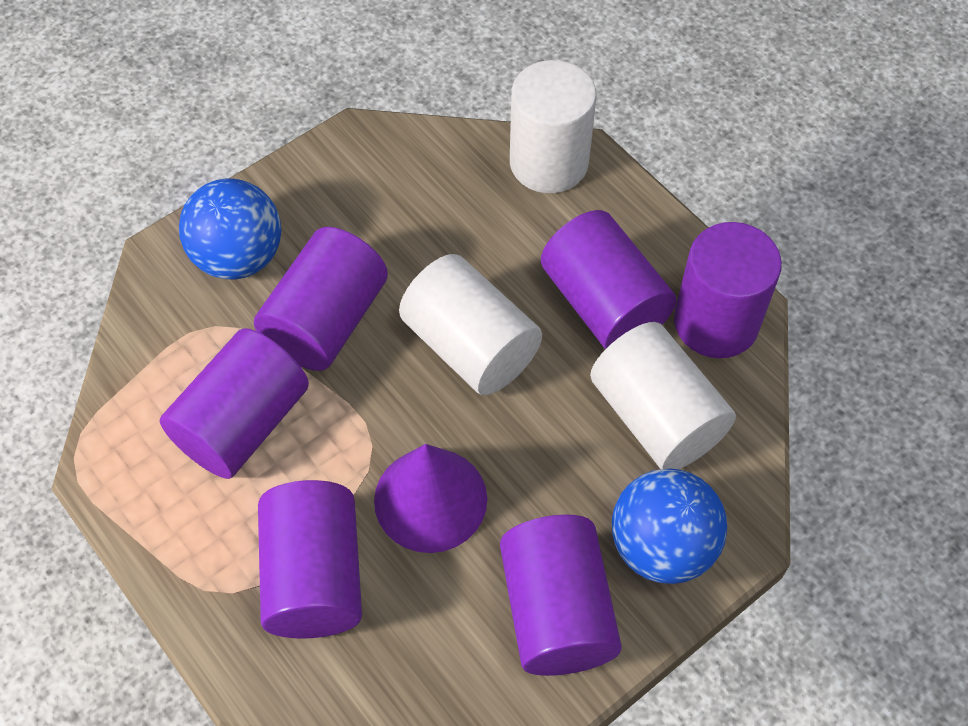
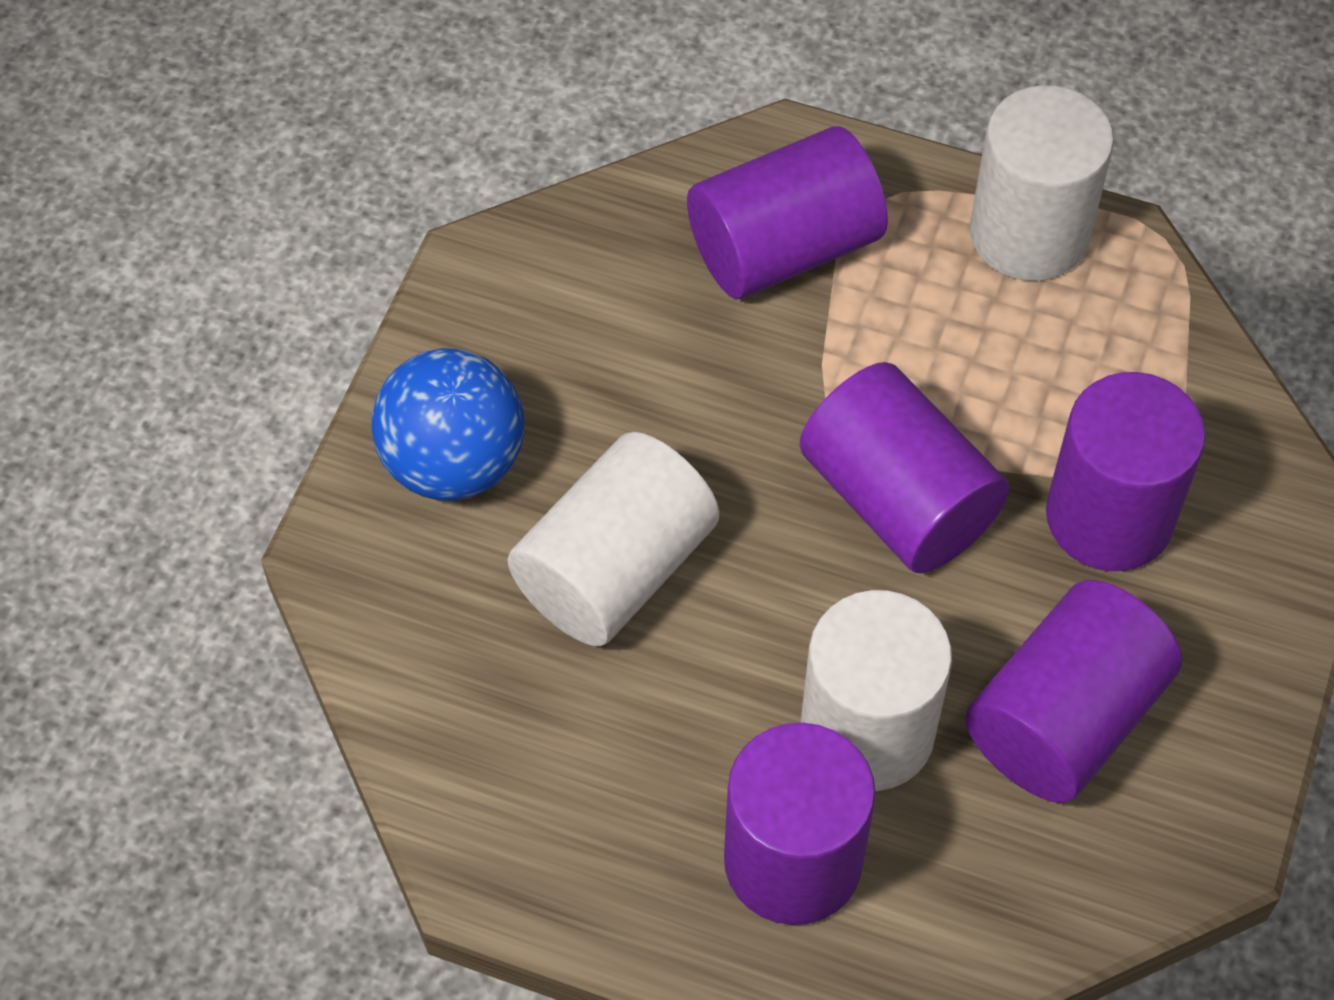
blue ball: 2 -> 1
purple cone: 1 -> 0
purple cylinder: 6 -> 5

